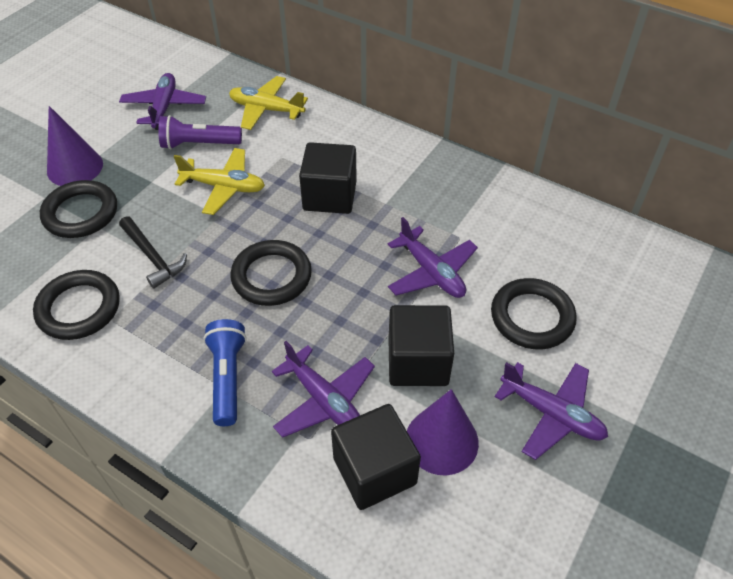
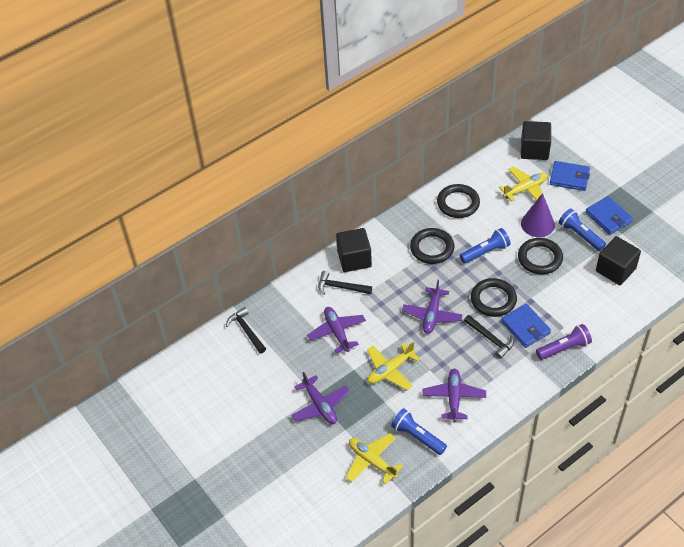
black hammer: 1 -> 3
blue flashlight: 1 -> 3
blue wallet: 0 -> 3
purple cone: 2 -> 1
yellow plane: 2 -> 3

